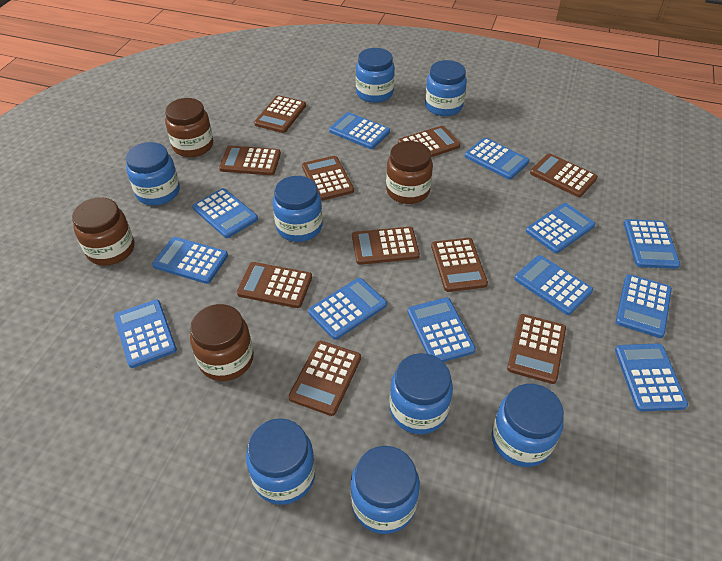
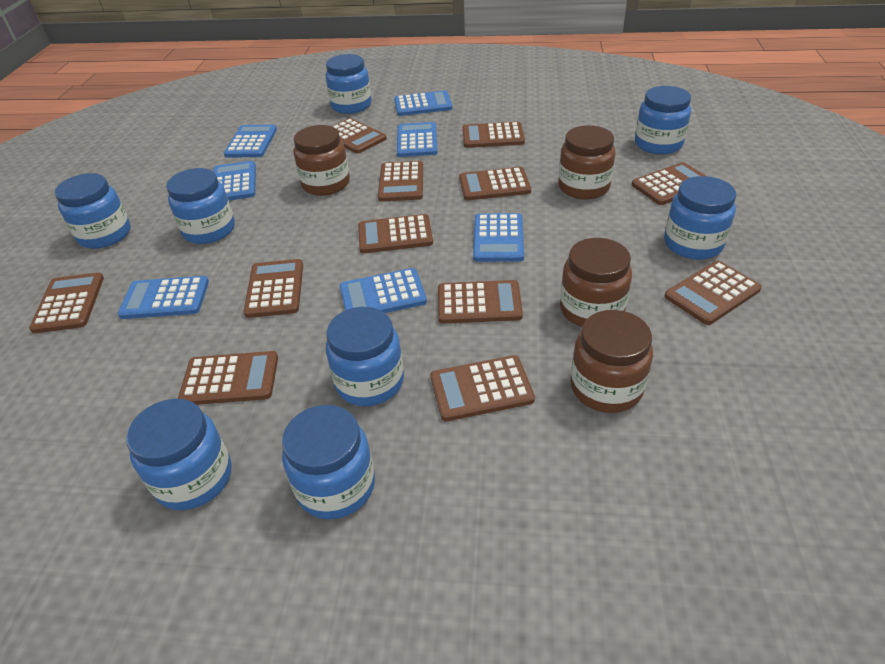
blue calculator: 12 -> 7
brown calculator: 10 -> 12

